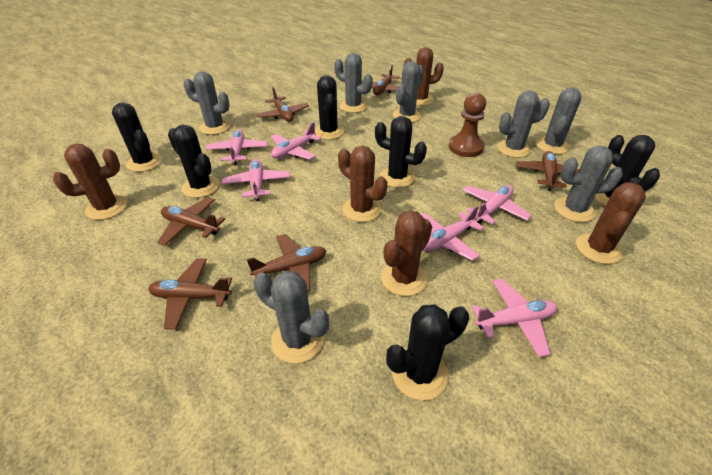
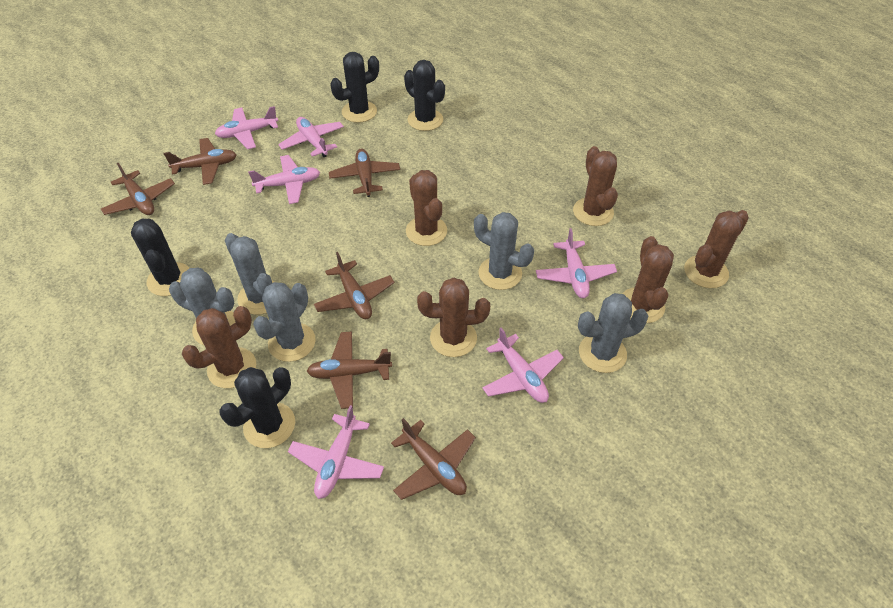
black cactus: 6 -> 4
brown cactus: 5 -> 6
brown pawn: 1 -> 0
grey cactus: 7 -> 5

